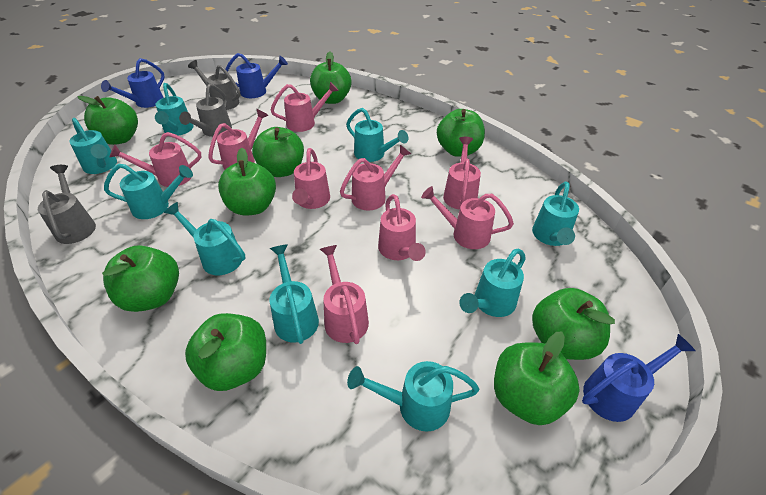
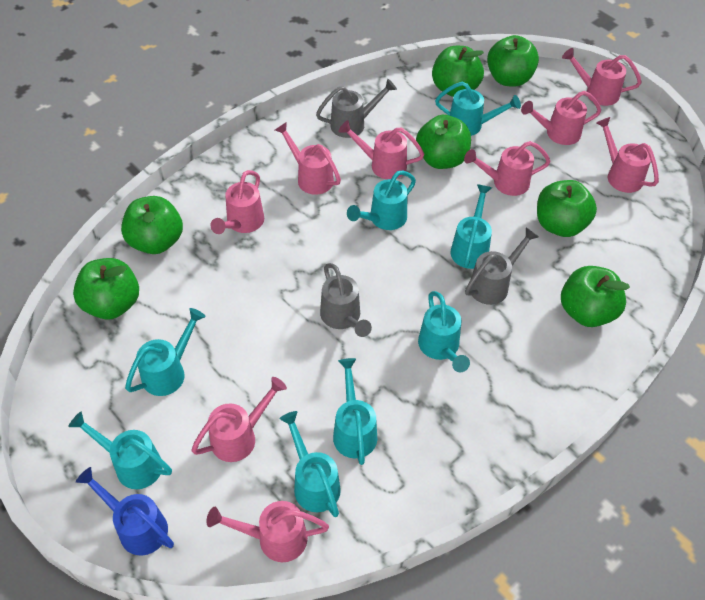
blue watering can: 3 -> 1
green apple: 9 -> 7
turquoise watering can: 9 -> 8

